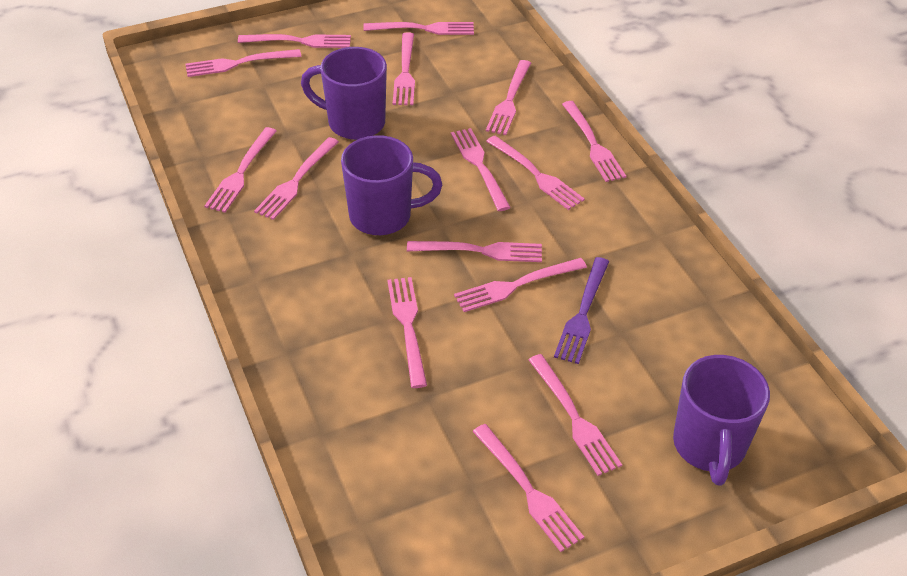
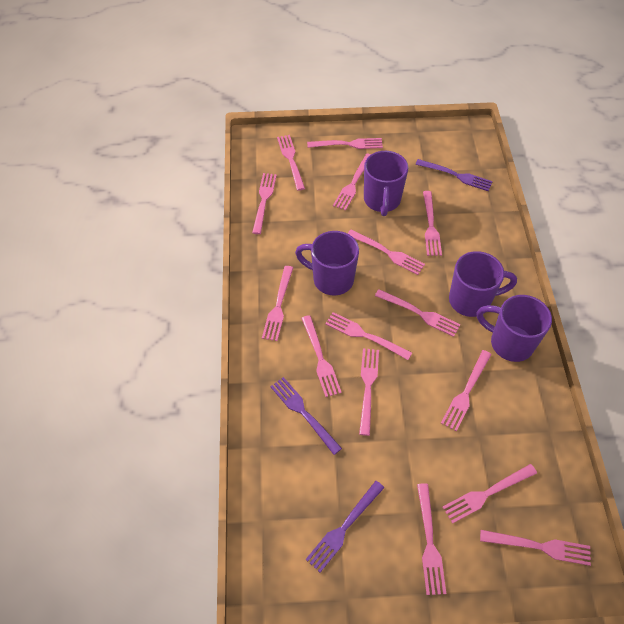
purple fork: 1 -> 3
purple mug: 3 -> 4

